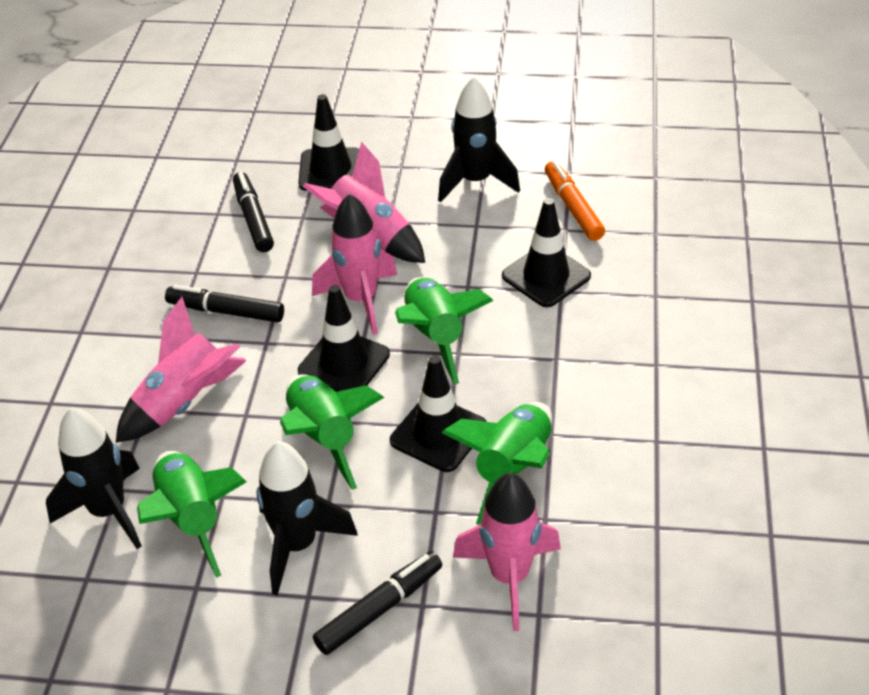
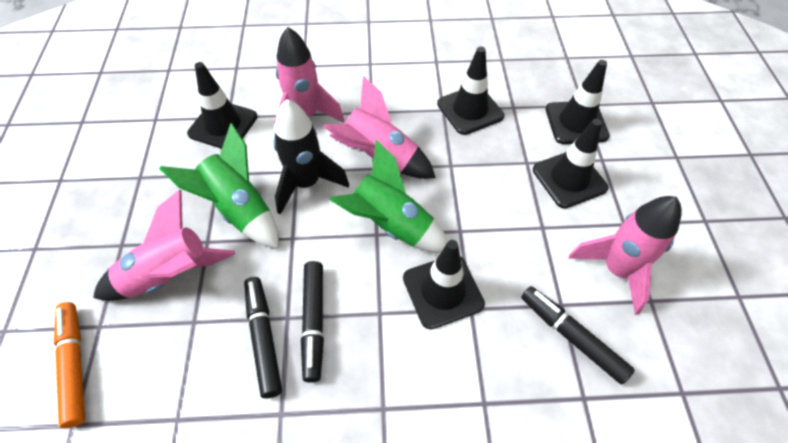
black rocket: 3 -> 1
black traffic cone: 4 -> 5
green rocket: 4 -> 2

